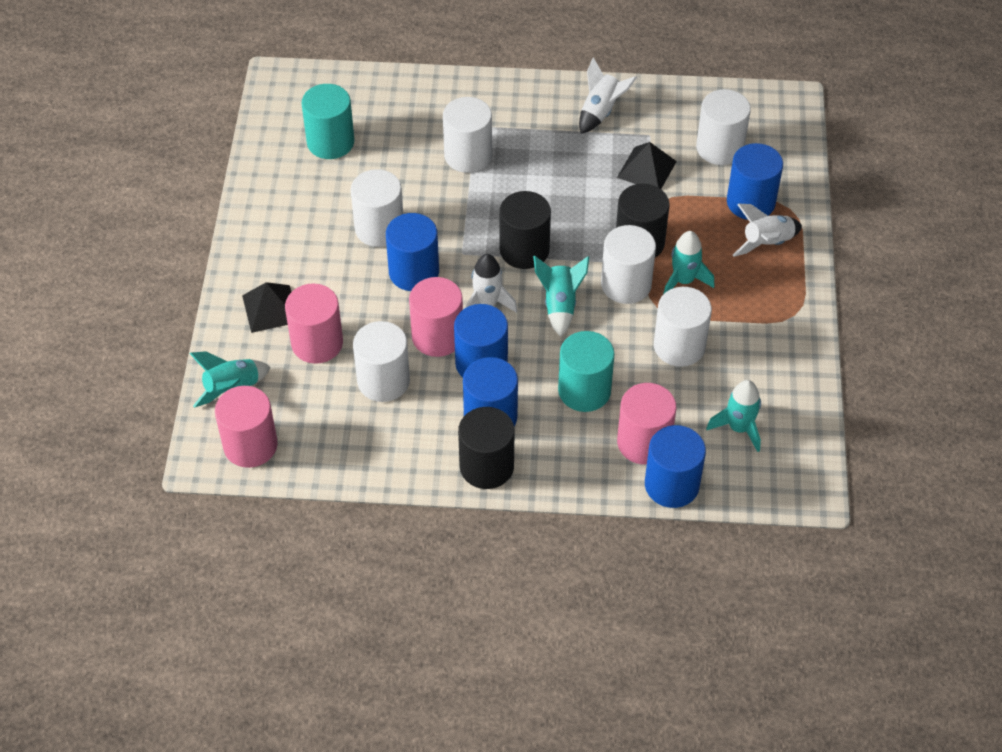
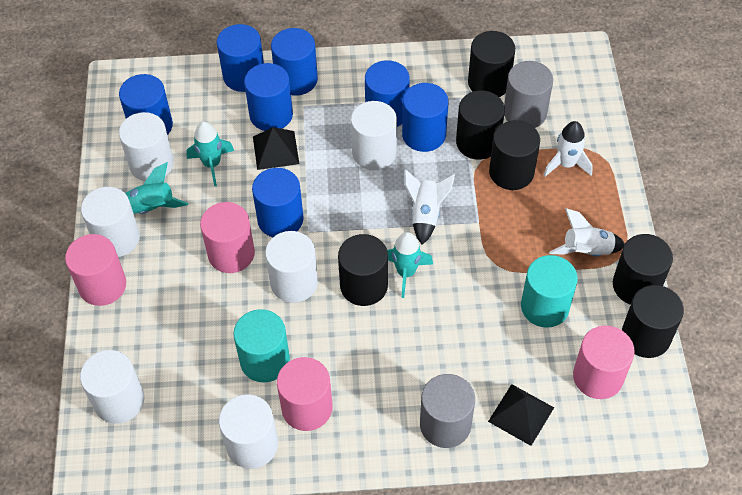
black cylinder: 3 -> 6
blue cylinder: 5 -> 7
grey cylinder: 0 -> 2
turquoise rocket: 4 -> 3

